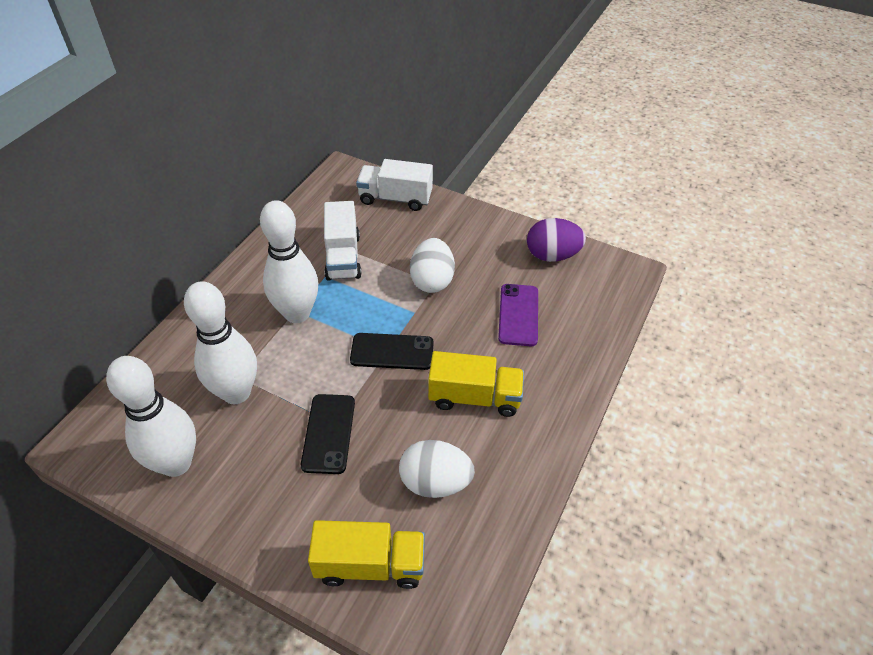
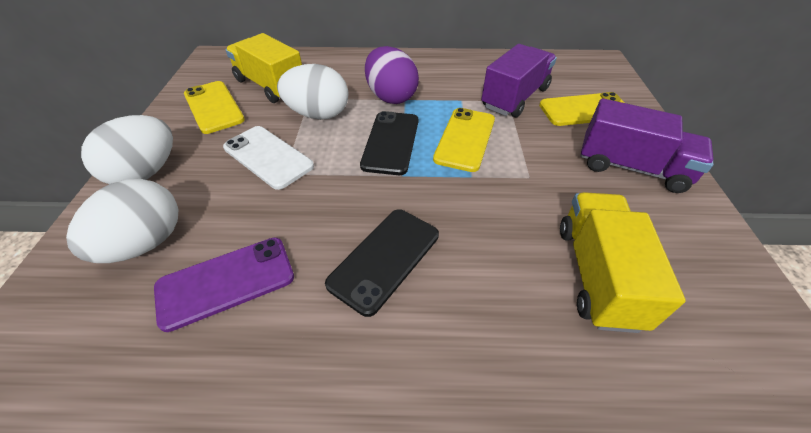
purple truck: 0 -> 2
white bowling pin: 3 -> 0
white egg: 2 -> 3
white phone: 0 -> 1
white truck: 2 -> 0
yellow phone: 0 -> 3

